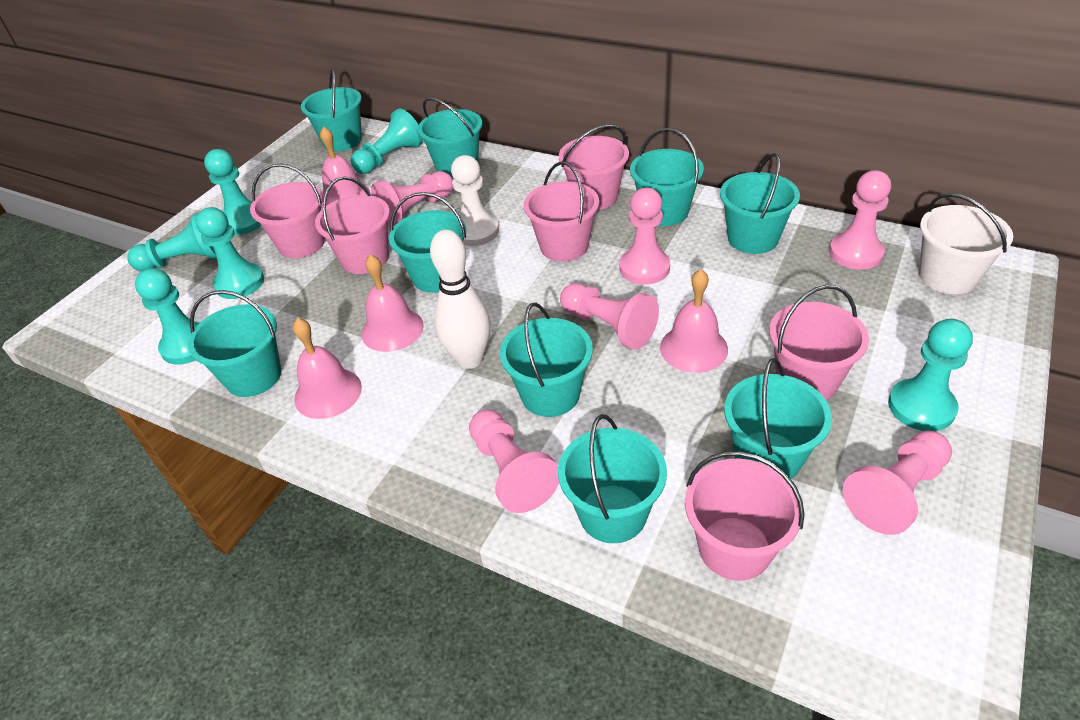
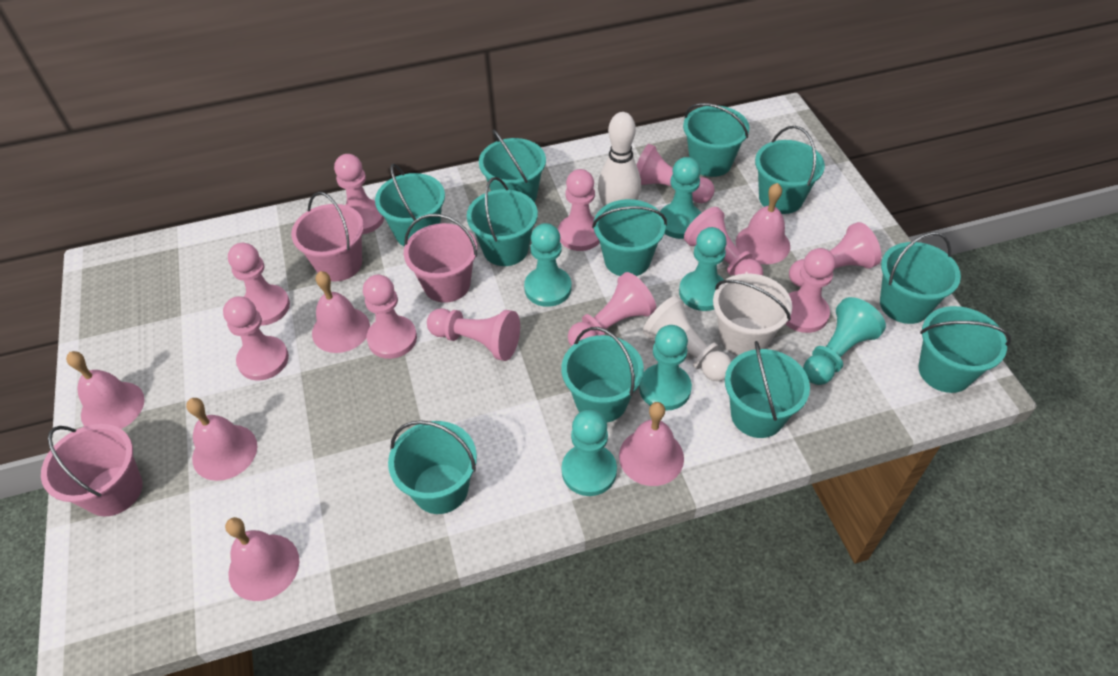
pink bell: 4 -> 6
pink bucket: 6 -> 3
pink pawn: 6 -> 11
turquoise bucket: 9 -> 11

